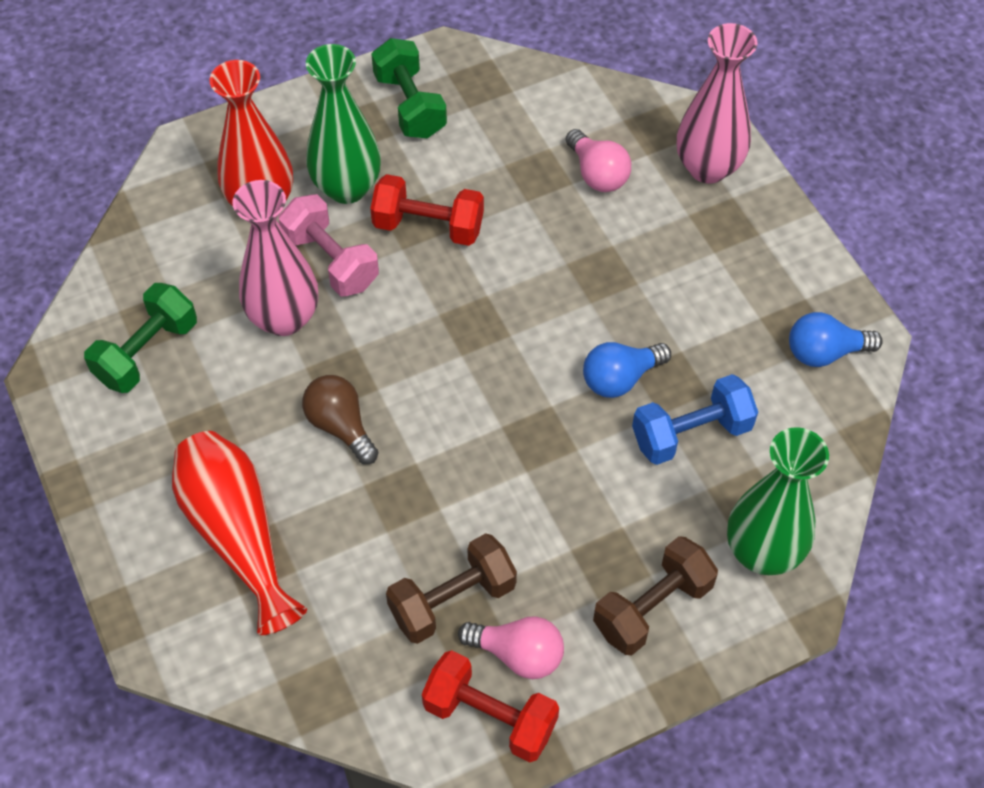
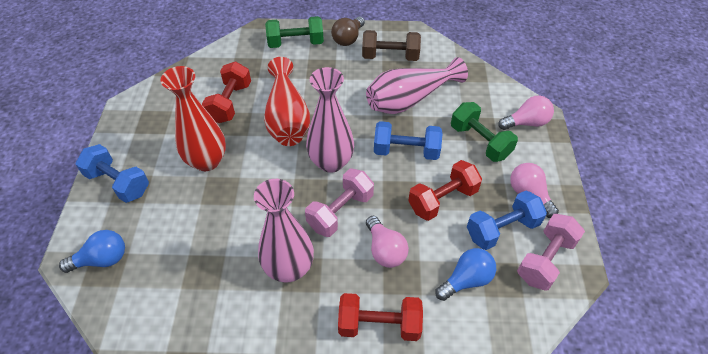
blue dumbbell: 1 -> 3
brown dumbbell: 2 -> 1
green vase: 2 -> 0
pink dumbbell: 1 -> 2
pink light bulb: 2 -> 3
pink vase: 2 -> 3
red dumbbell: 2 -> 3

